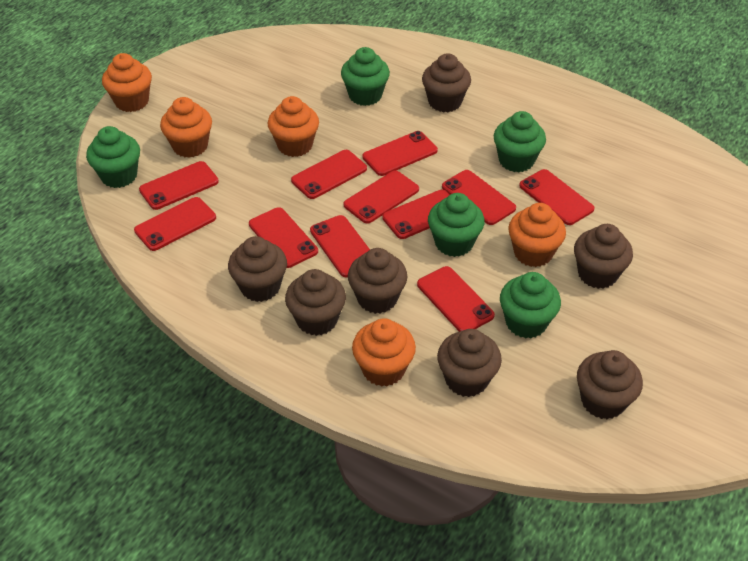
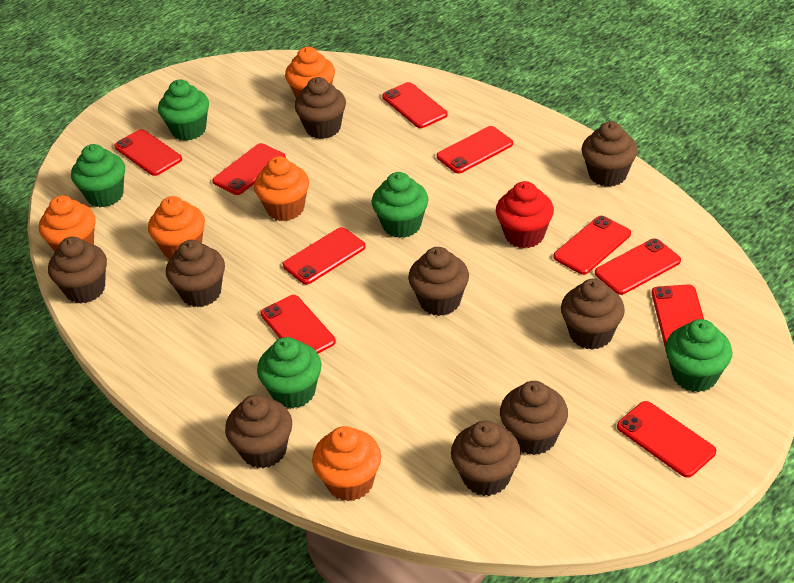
brown cupcake: 7 -> 9
red cupcake: 0 -> 1
red phone: 11 -> 10

